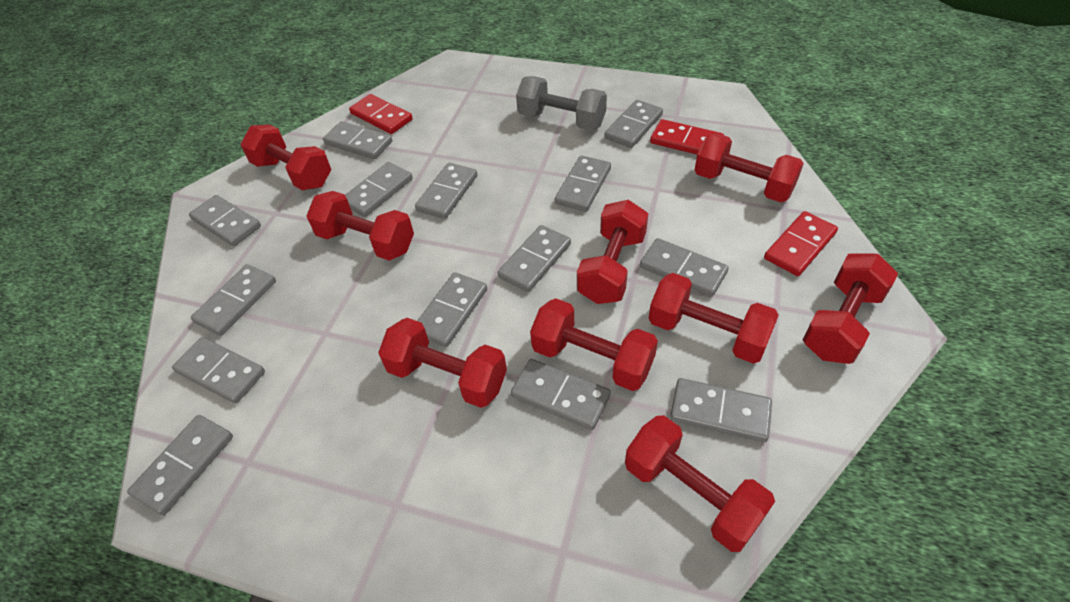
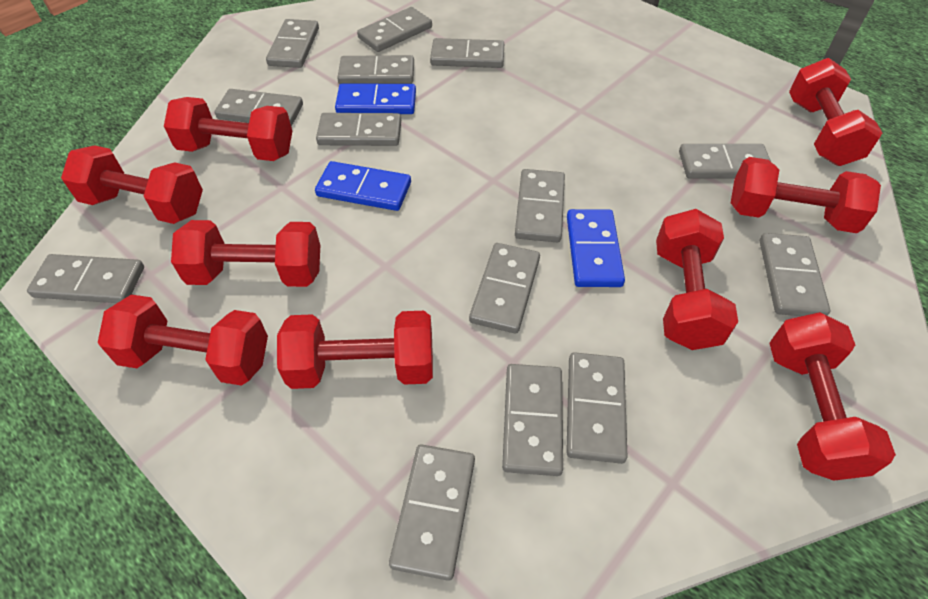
blue domino: 0 -> 3
grey dumbbell: 1 -> 0
red domino: 3 -> 0

